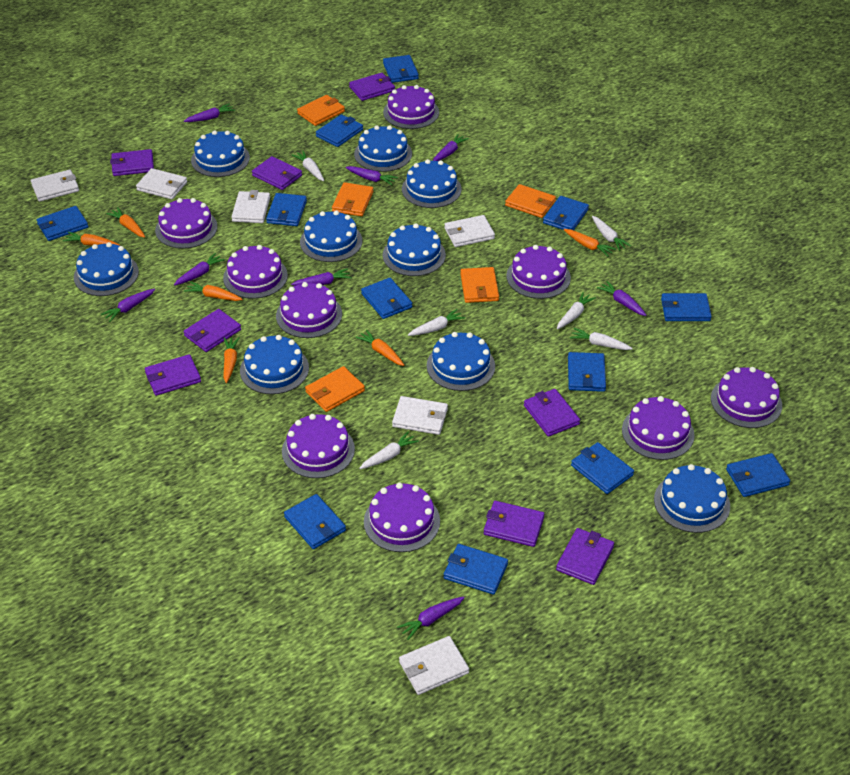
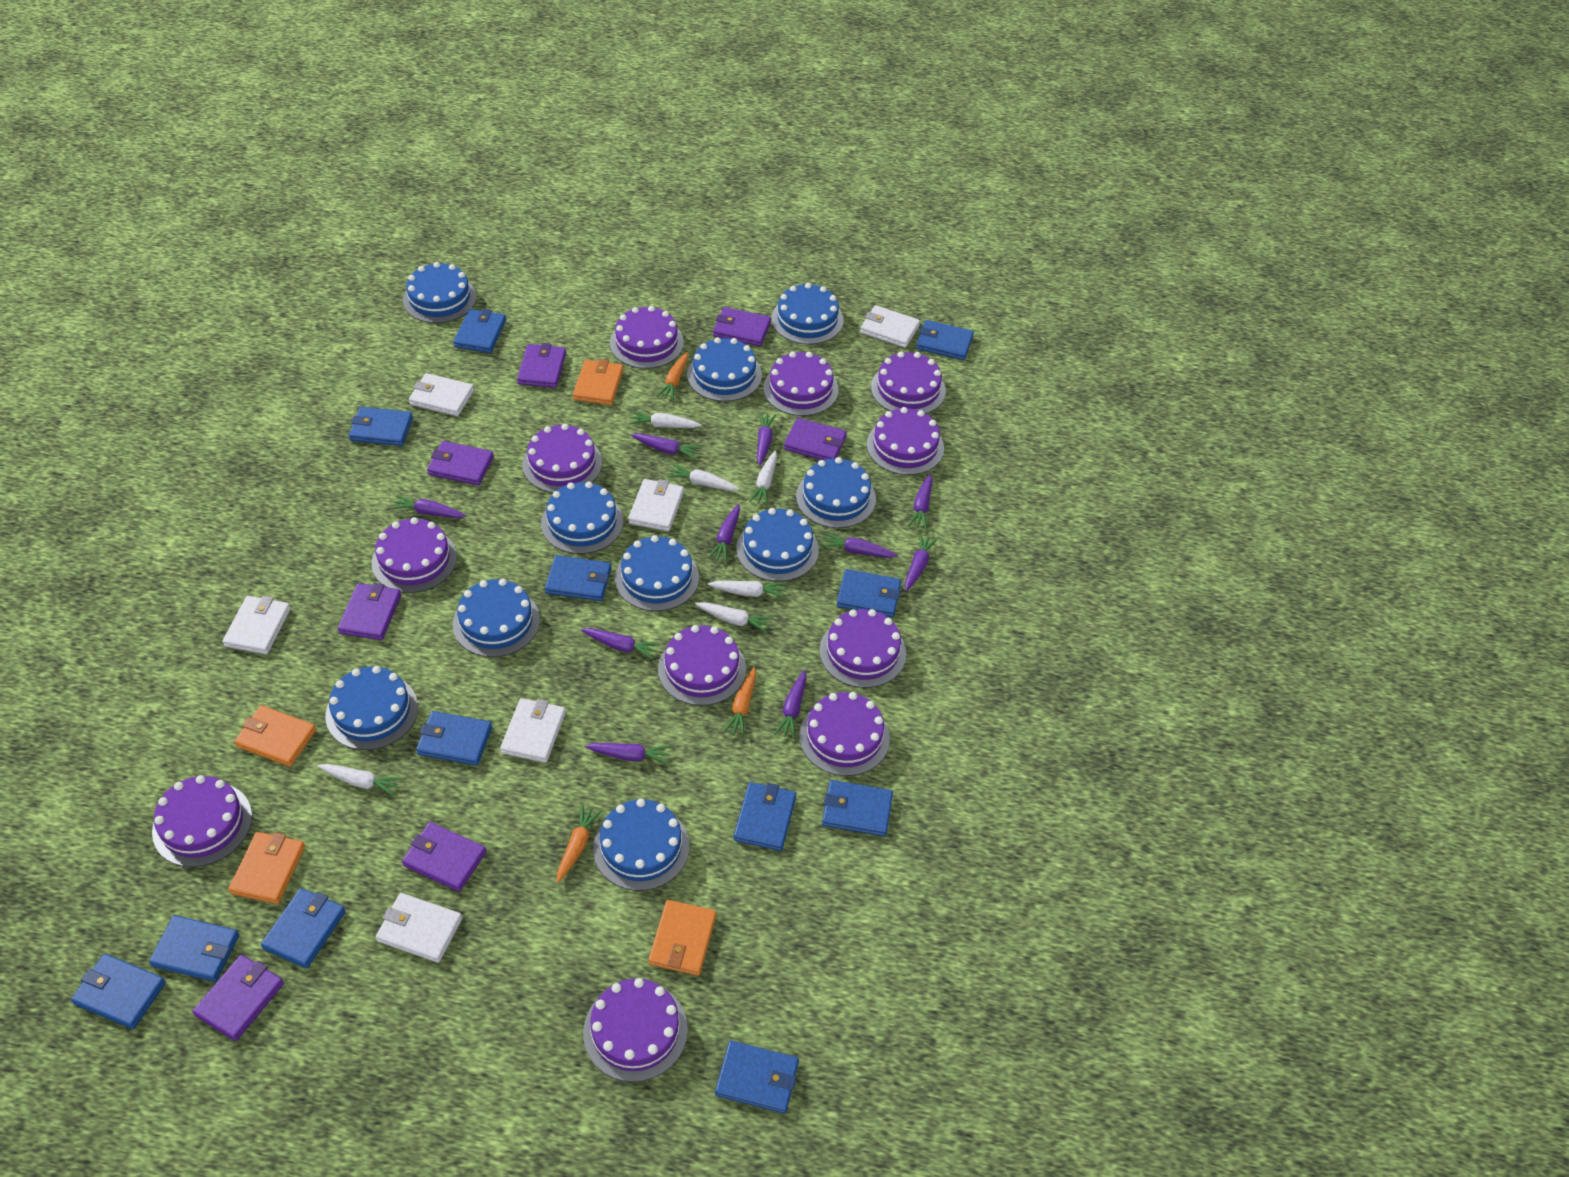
blue cake: 9 -> 10
orange carrot: 6 -> 3
orange wallet: 5 -> 4
purple cake: 9 -> 11
purple carrot: 8 -> 10
purple wallet: 8 -> 7

